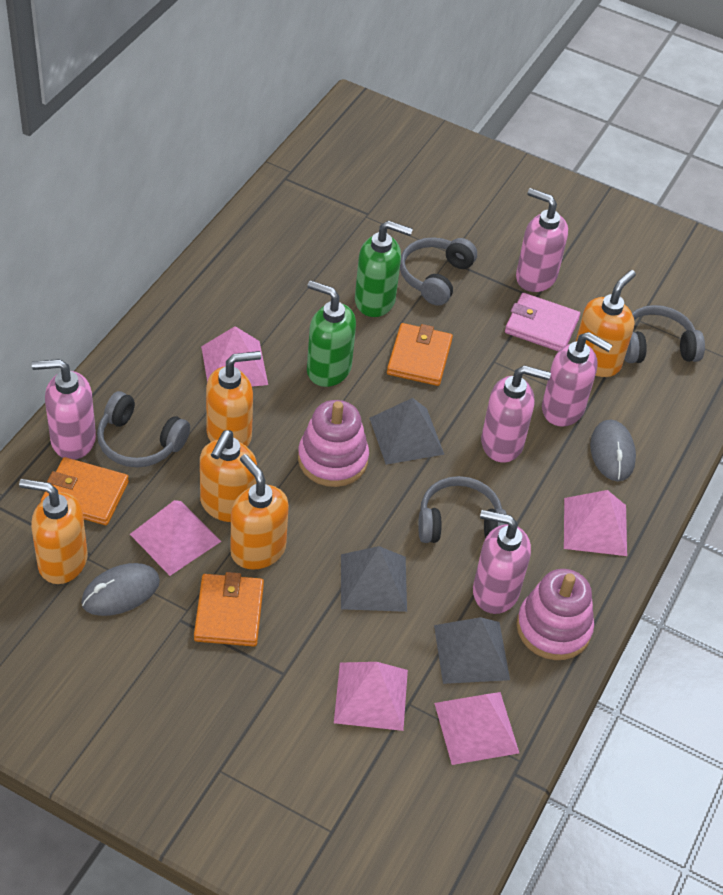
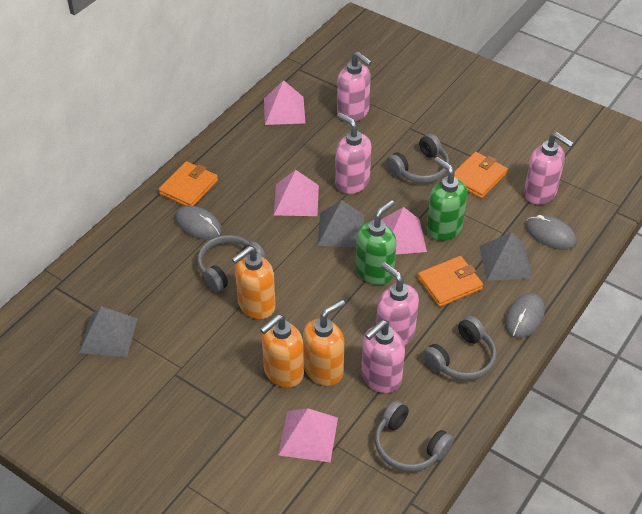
grey mouse: 2 -> 3
orange soap dispenser: 5 -> 3
pink pyramid: 5 -> 4
pink stacking toy: 2 -> 0
pink wallet: 1 -> 0

